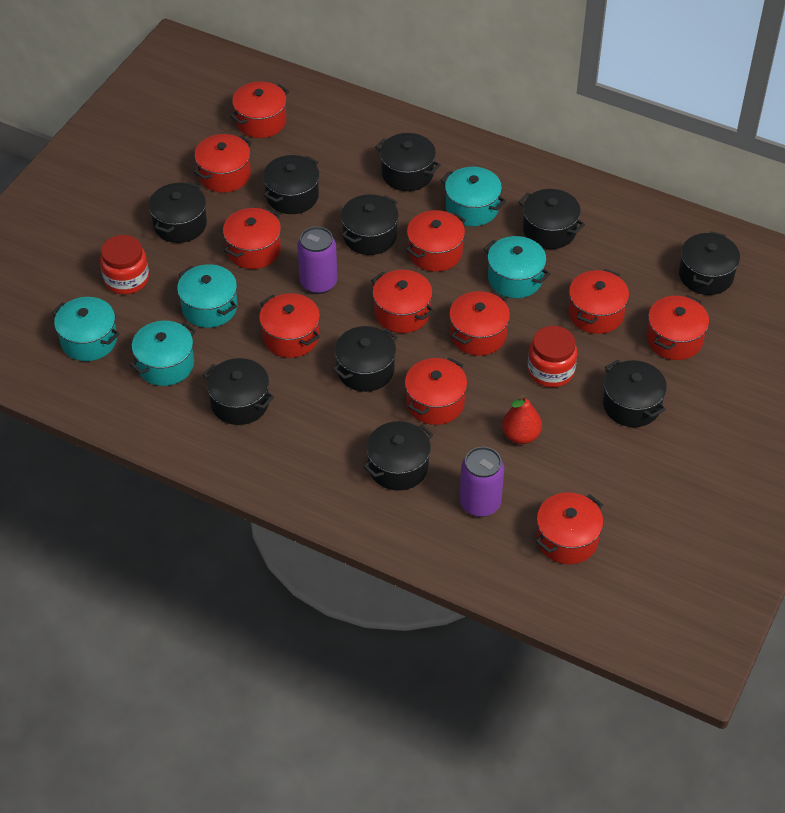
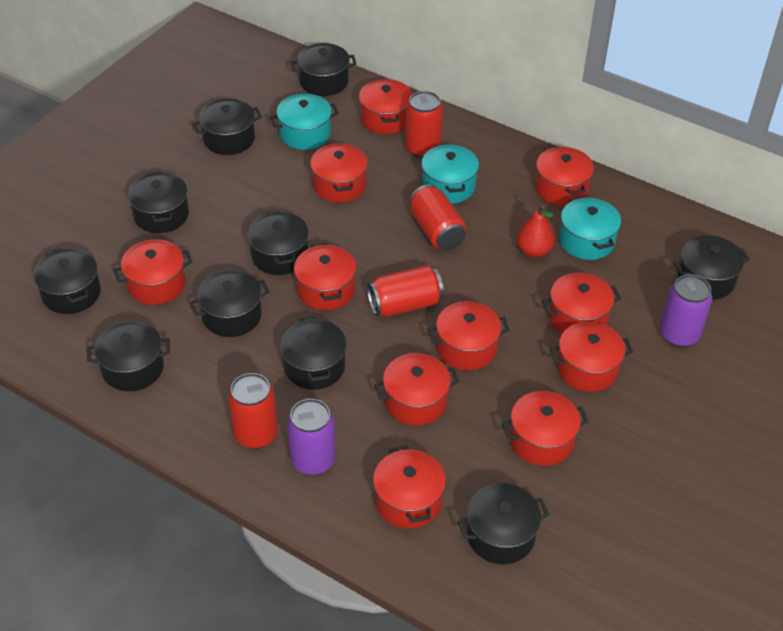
red can: 0 -> 4
red jar: 2 -> 0
turquoise pot: 5 -> 3

